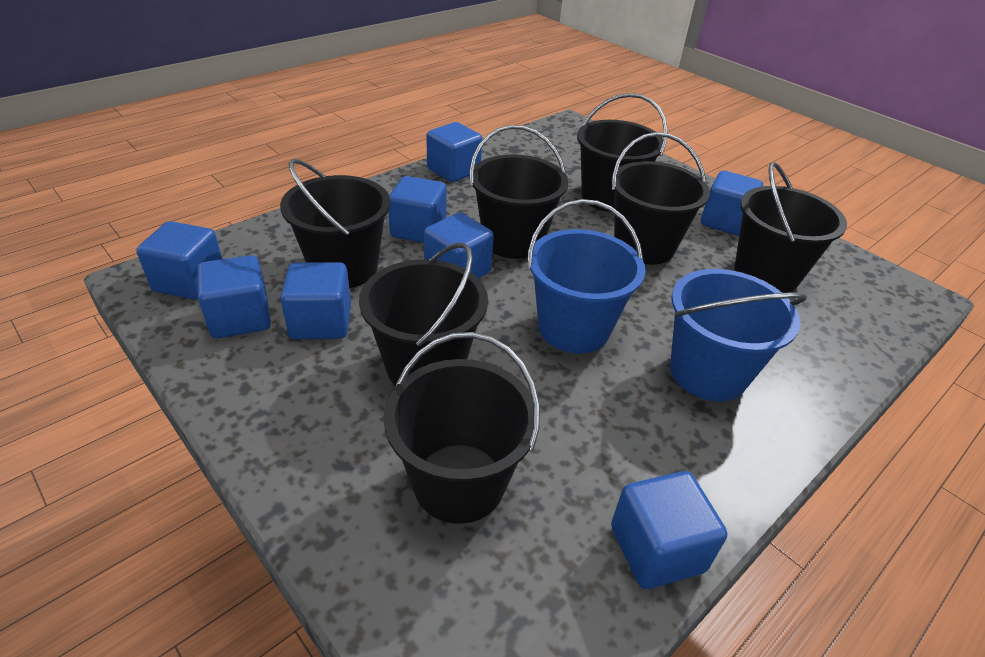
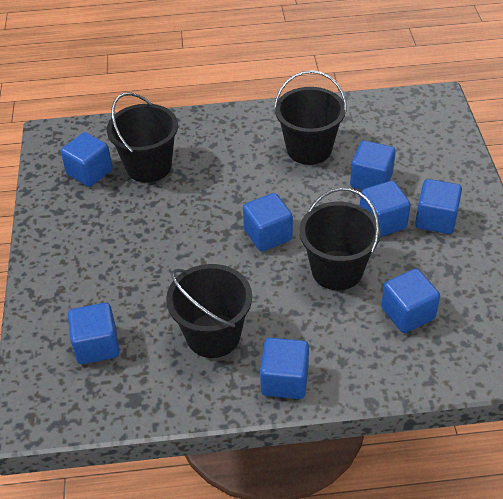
black bucket: 7 -> 4
blue bucket: 2 -> 0

